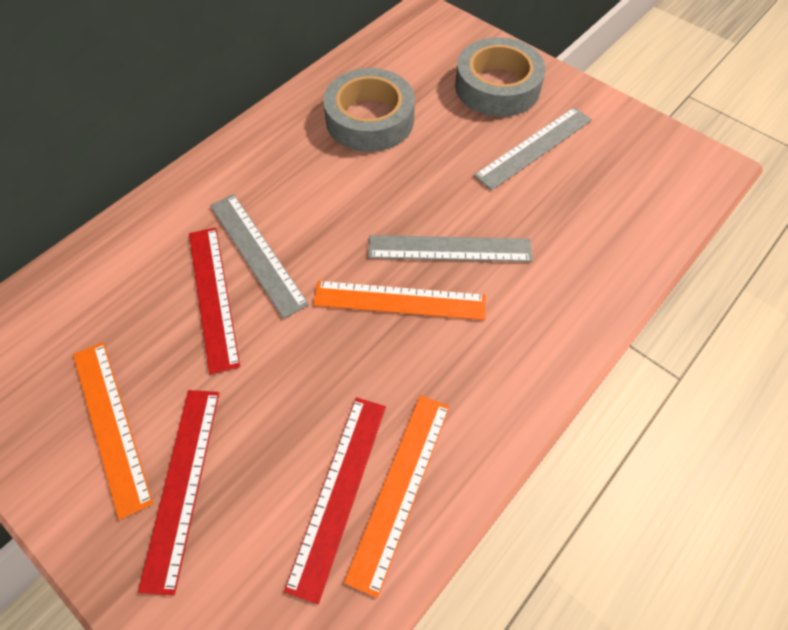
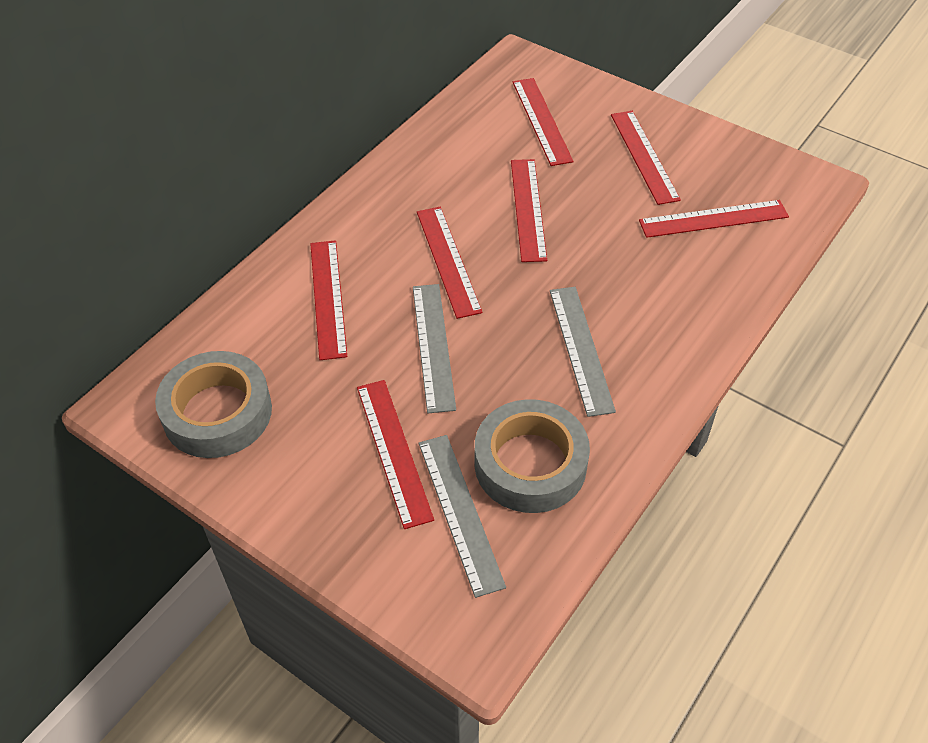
orange ruler: 3 -> 0
red ruler: 3 -> 7

